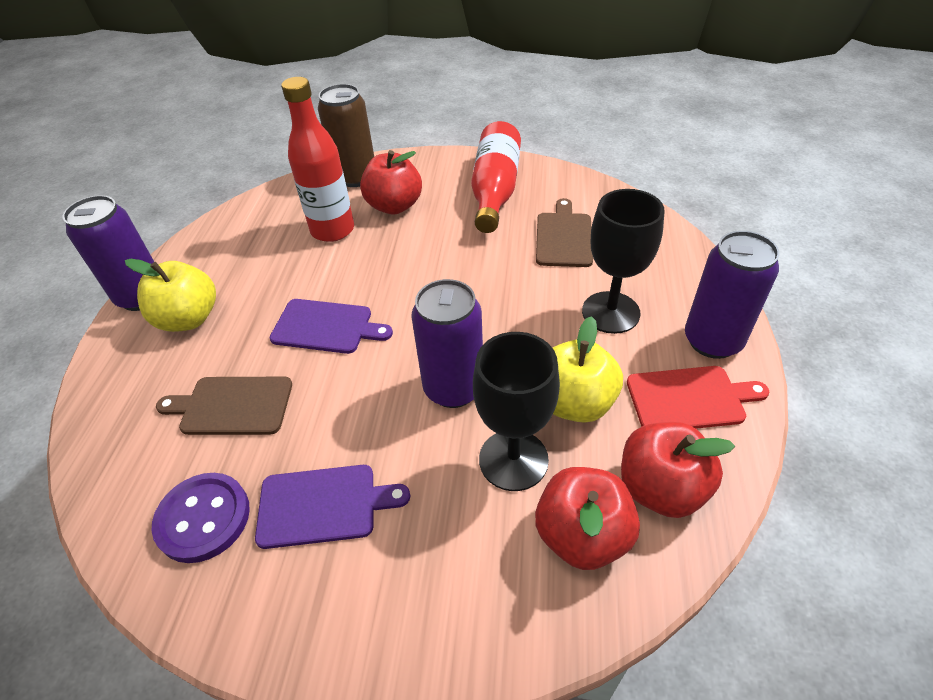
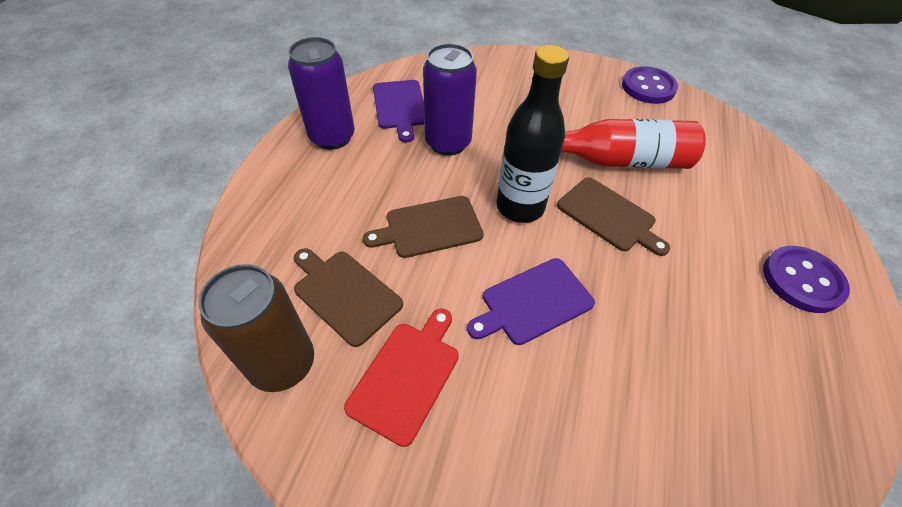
black bottle: 0 -> 1
black goblet: 2 -> 0
brown cutting board: 2 -> 3
purple button: 1 -> 2
purple can: 3 -> 2
red apple: 3 -> 0
red bottle: 2 -> 1
yellow apple: 2 -> 0

